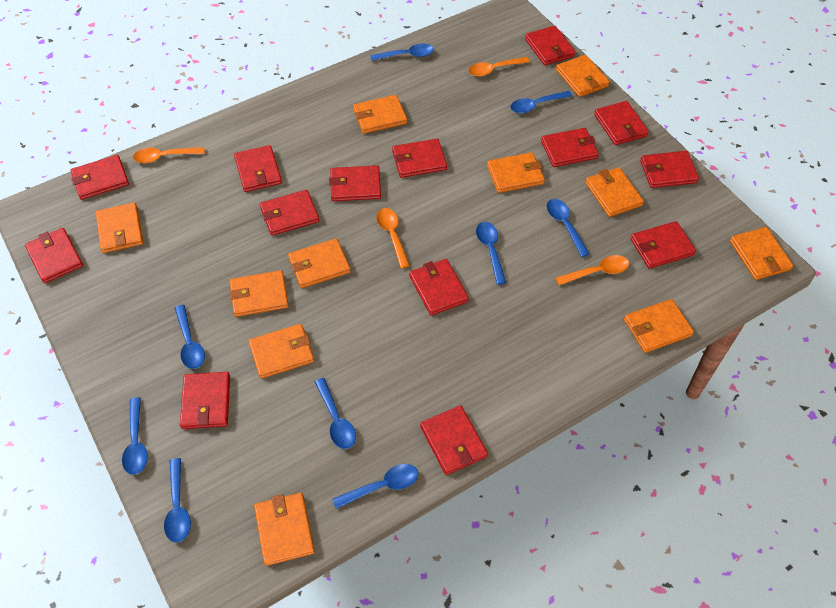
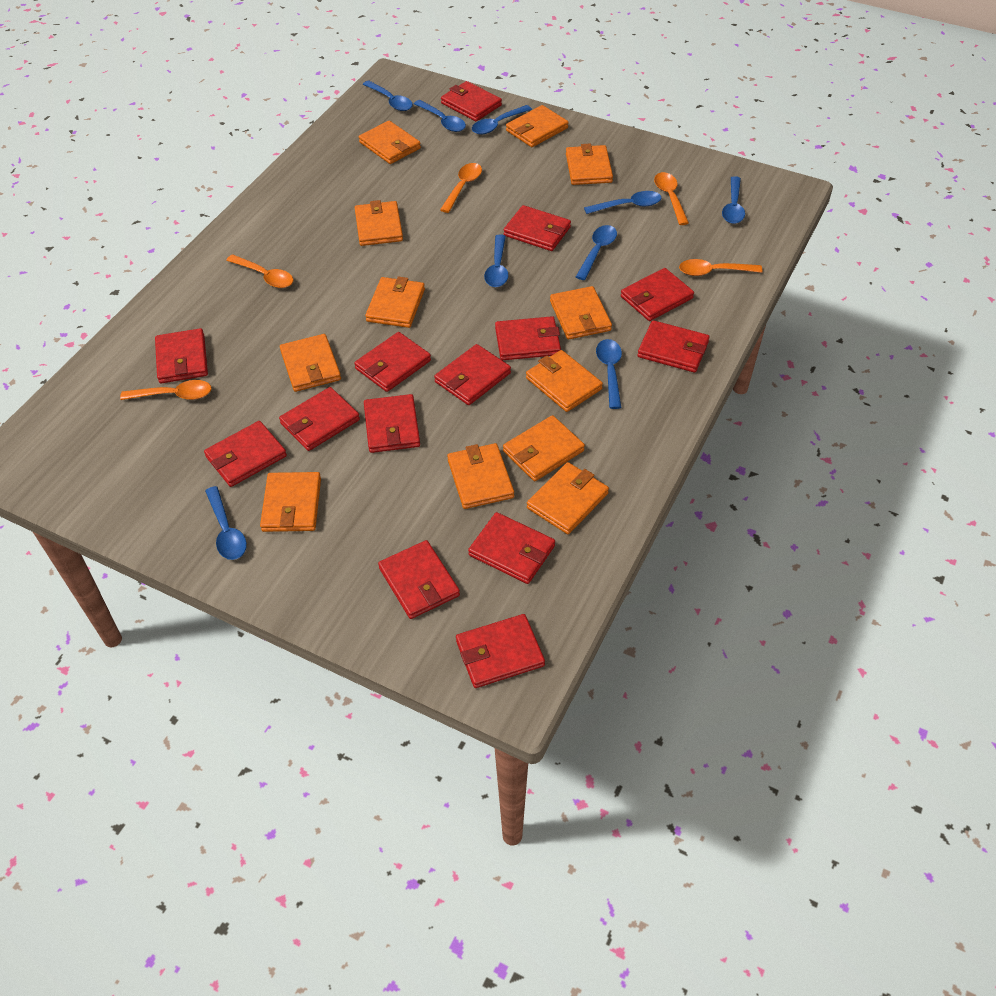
orange spoon: 4 -> 5
orange wallet: 11 -> 12

